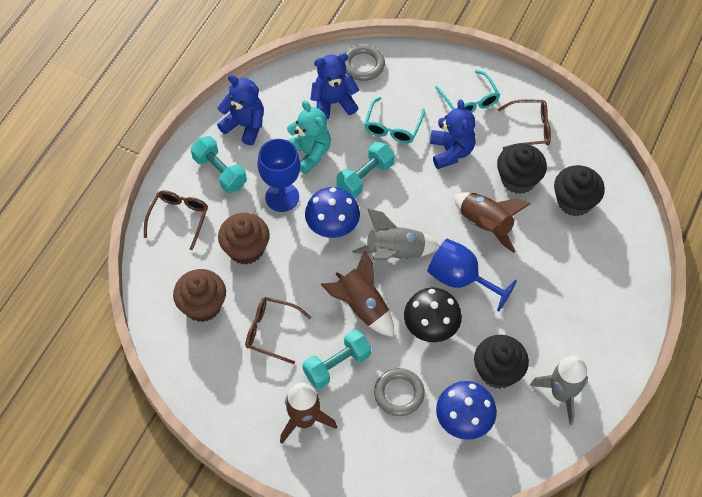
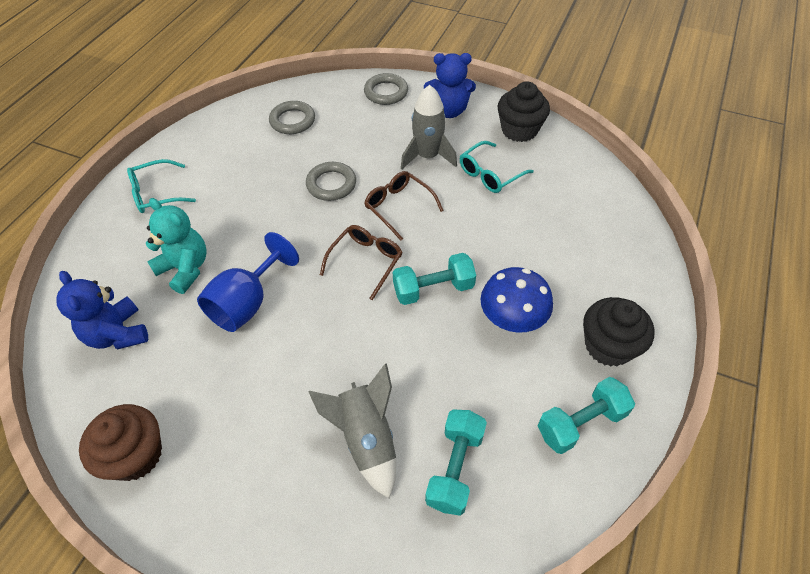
black cupcake: 3 -> 2
black mushroom: 1 -> 0
blue goblet: 2 -> 1
blue mushroom: 2 -> 1
blue teddy bear: 3 -> 2
brown cupcake: 2 -> 1
brown glasses: 3 -> 2
brown rocket: 3 -> 0
grey ring: 2 -> 3

